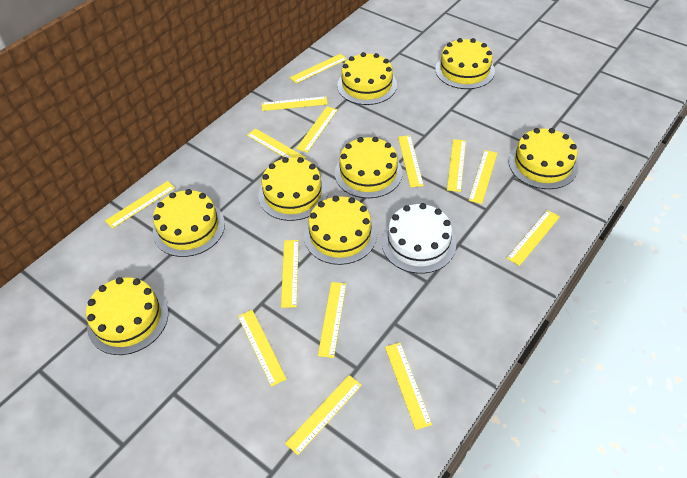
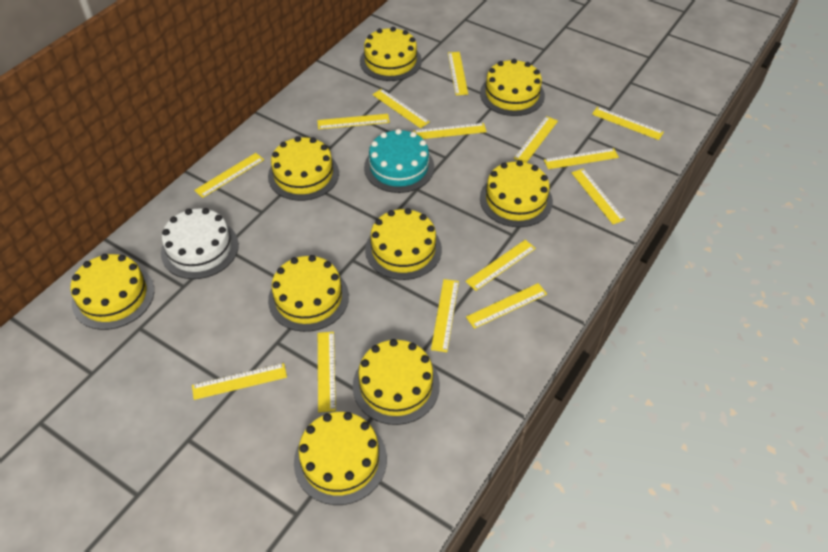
turquoise cake: 0 -> 1
yellow cake: 8 -> 9

